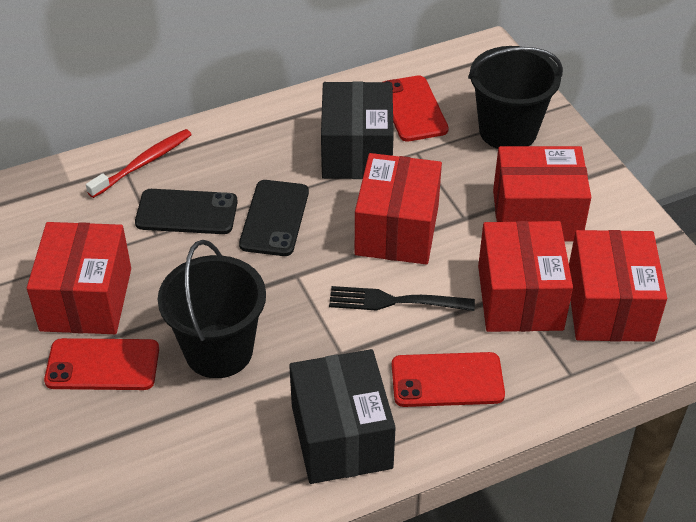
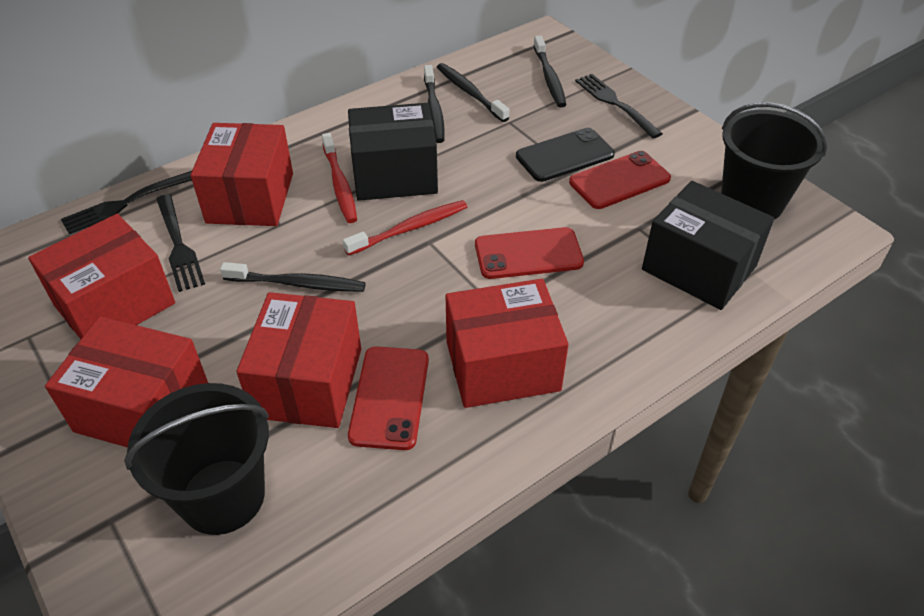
black fork: 1 -> 3
black phone: 2 -> 1
black toothbrush: 0 -> 4
red toothbrush: 1 -> 2

